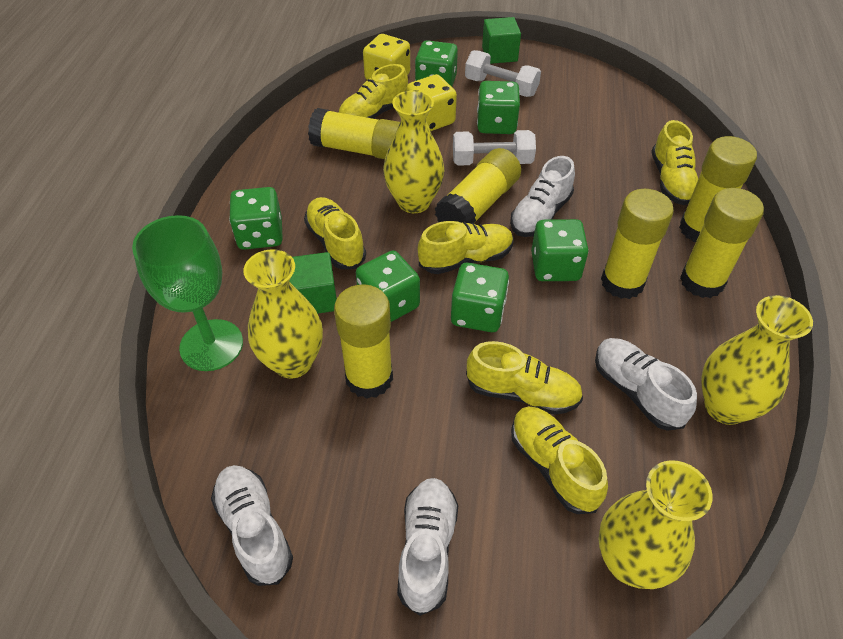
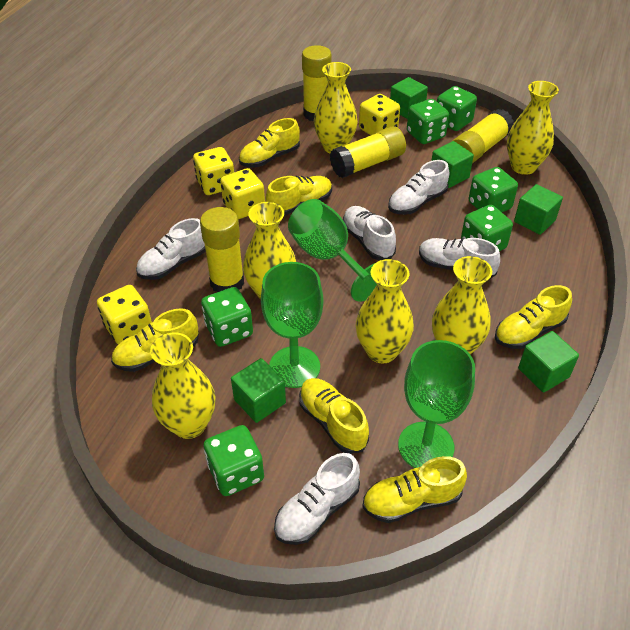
green cube: 2 -> 5
green goblet: 1 -> 3
white dumbbell: 2 -> 0
white shoe: 4 -> 5
yellow dice: 2 -> 4
yellow glue stick: 6 -> 4
yellow vase: 4 -> 6

